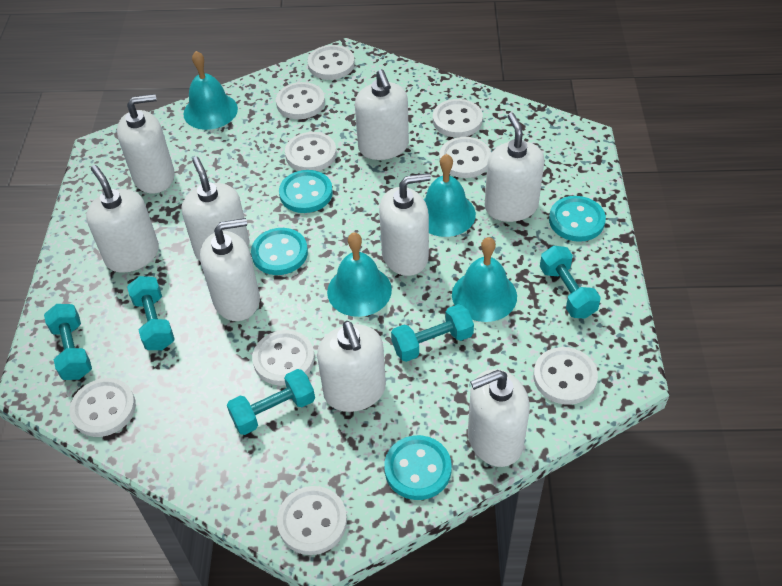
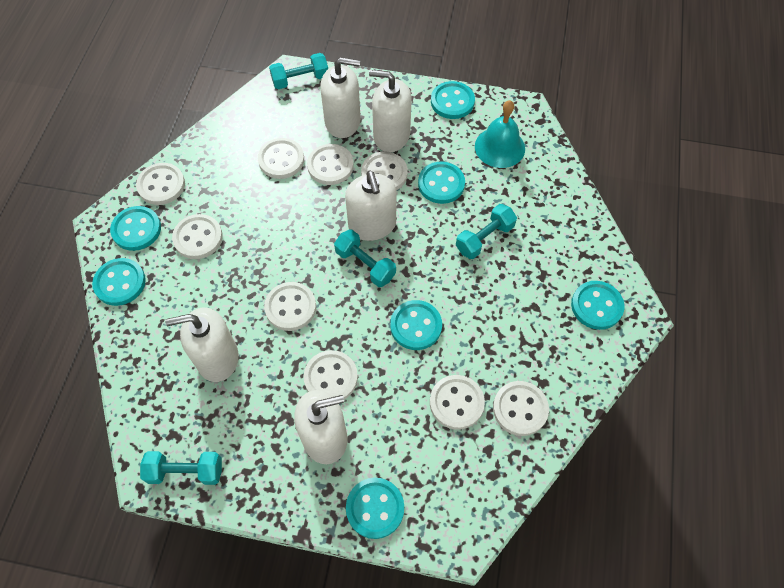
turquoise bell: 4 -> 1
turquoise button: 4 -> 7
turquoise dumbbell: 5 -> 4
white soap dispenser: 9 -> 5

